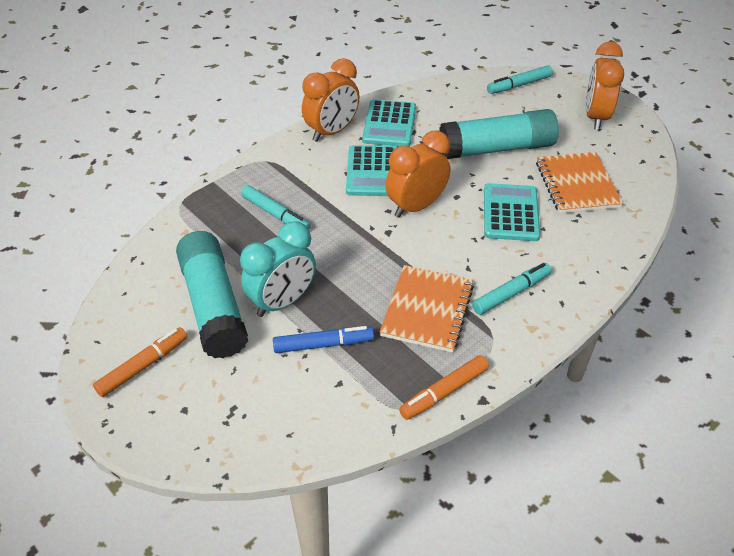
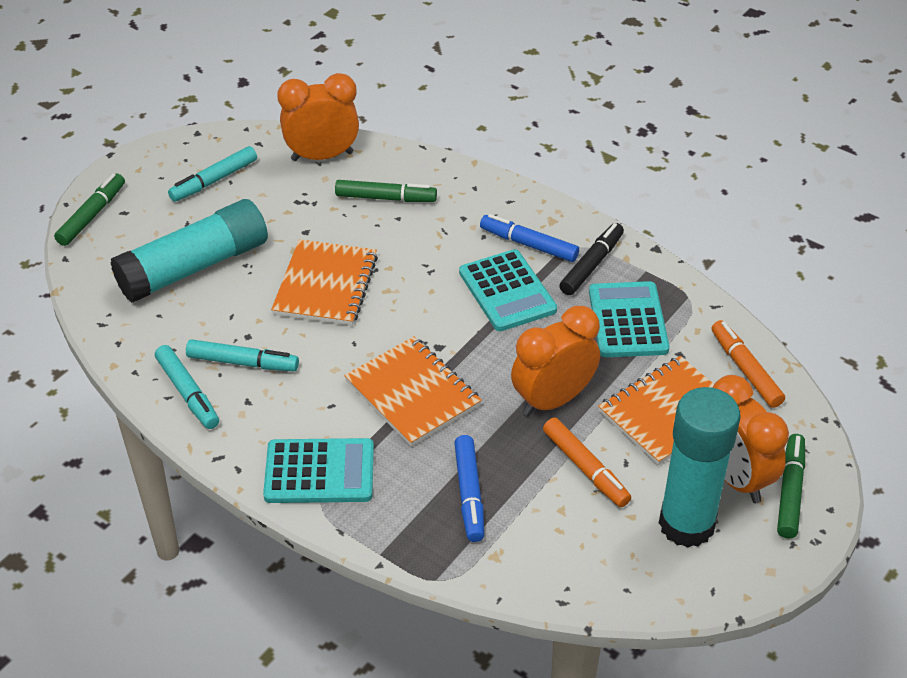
black marker: 0 -> 1
blue marker: 1 -> 2
green marker: 0 -> 3
orange notebook: 2 -> 3
turquoise clock: 1 -> 0

